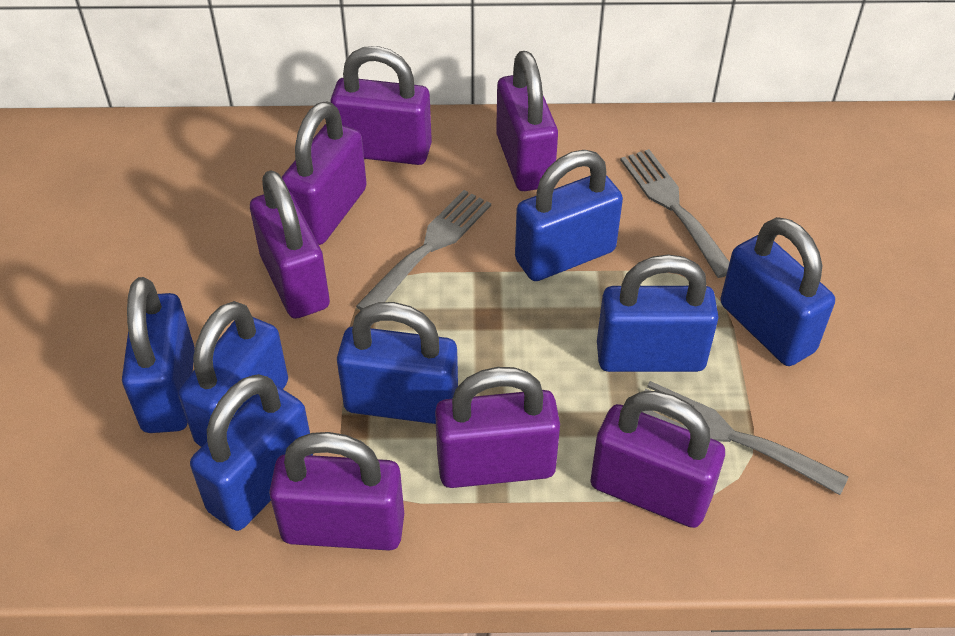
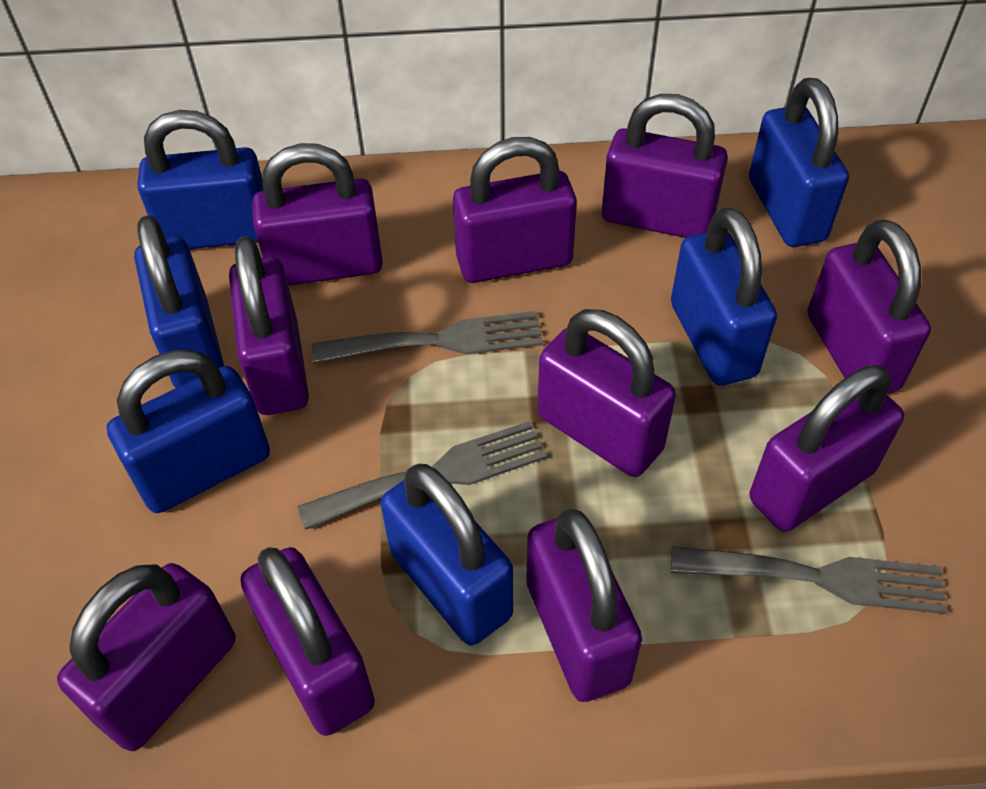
blue padlock: 7 -> 6
purple padlock: 7 -> 10

